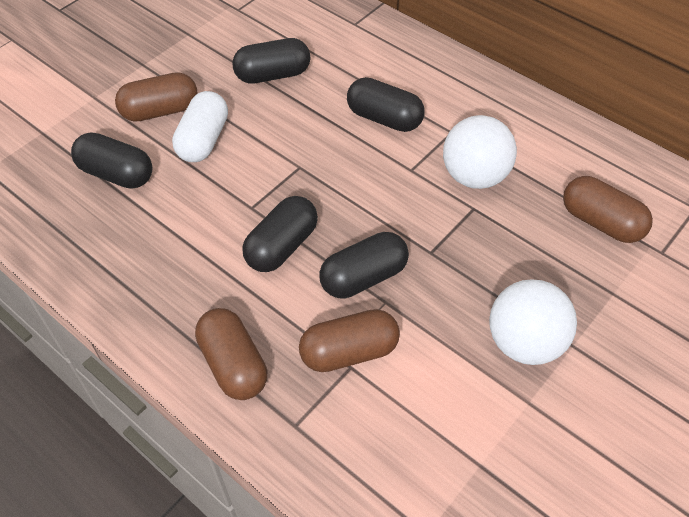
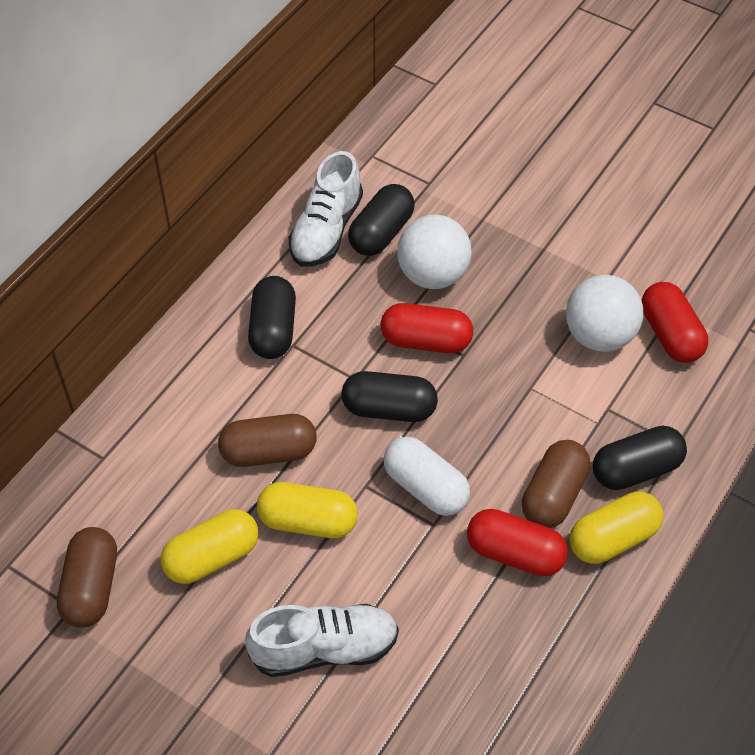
black capsule: 5 -> 4
brown capsule: 4 -> 3
red capsule: 0 -> 3
white shoe: 0 -> 2
yellow capsule: 0 -> 3

